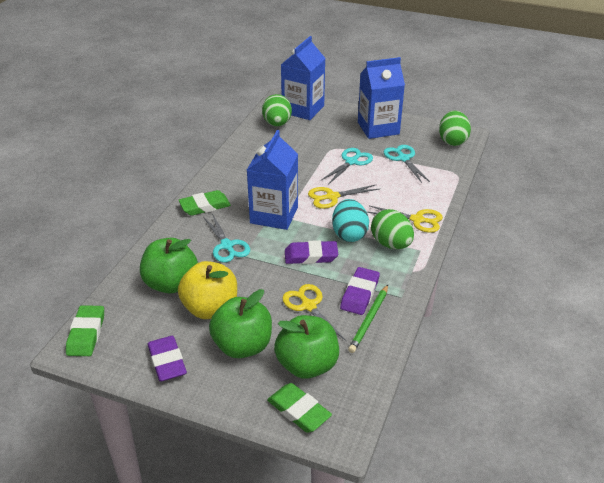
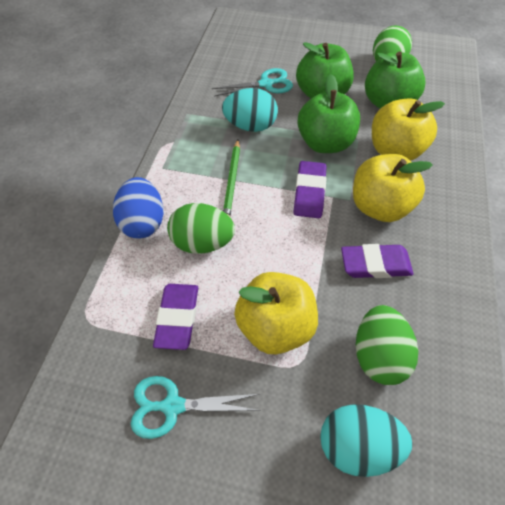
blue carton: 3 -> 0
blue egg: 0 -> 1
green eraser: 3 -> 0
turquoise egg: 1 -> 2
turquoise scissors: 3 -> 2
yellow apple: 1 -> 3
yellow scissors: 3 -> 0

